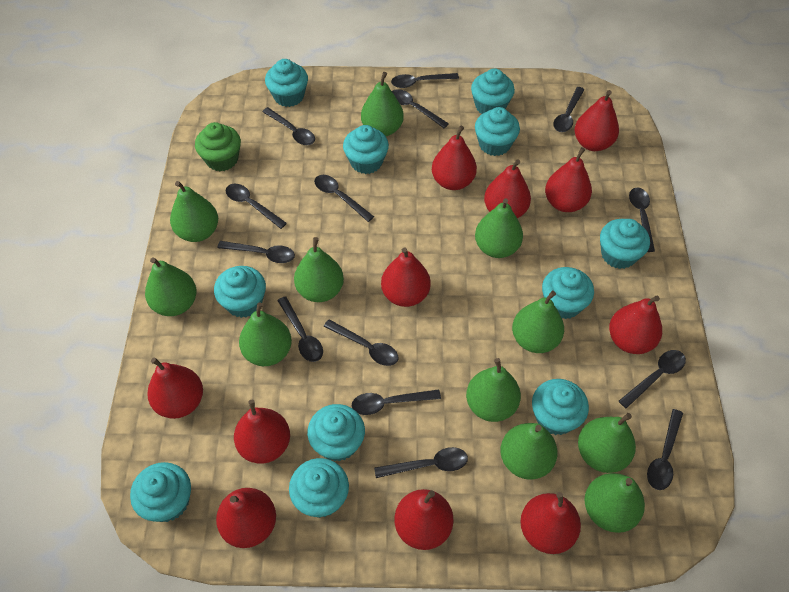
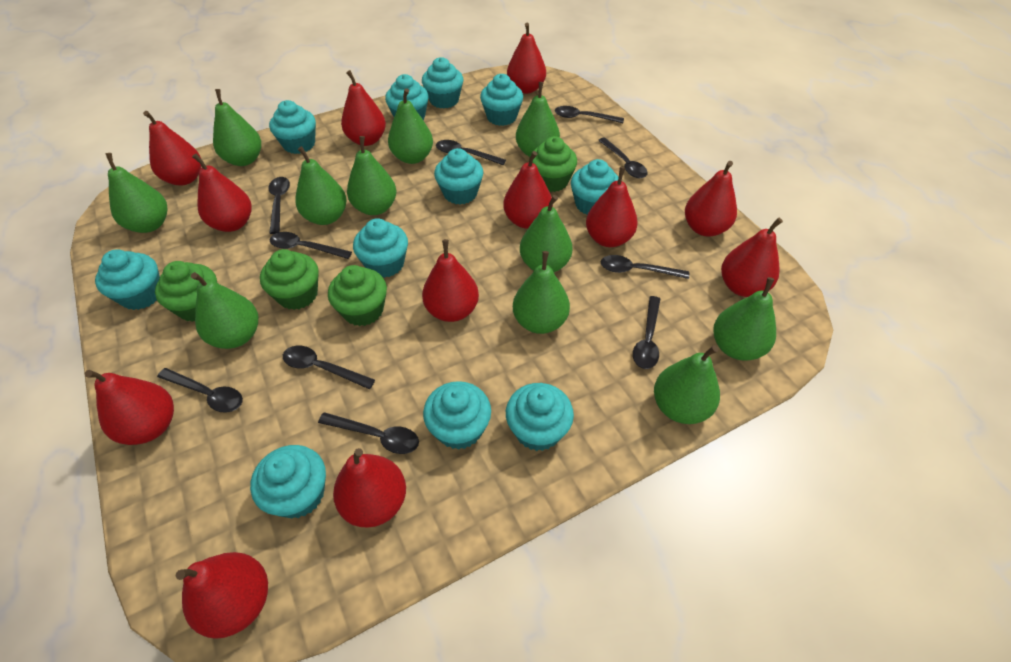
black spoon: 14 -> 10
green cupcake: 1 -> 4
red pear: 11 -> 12

